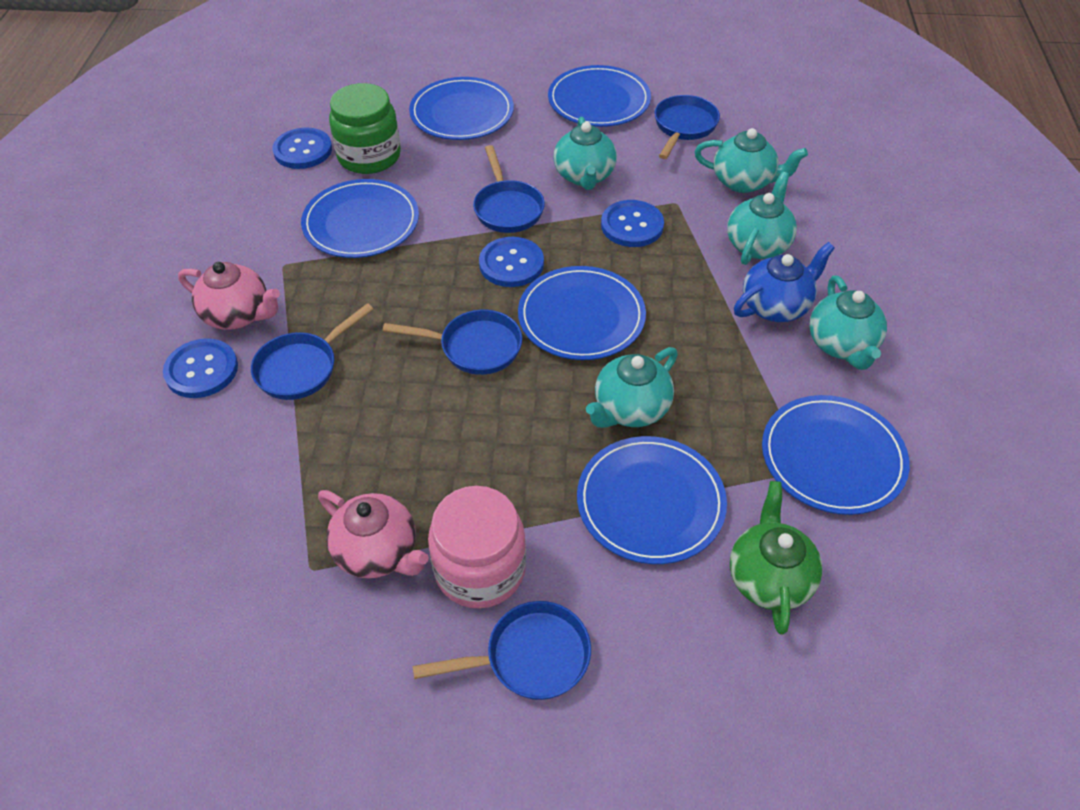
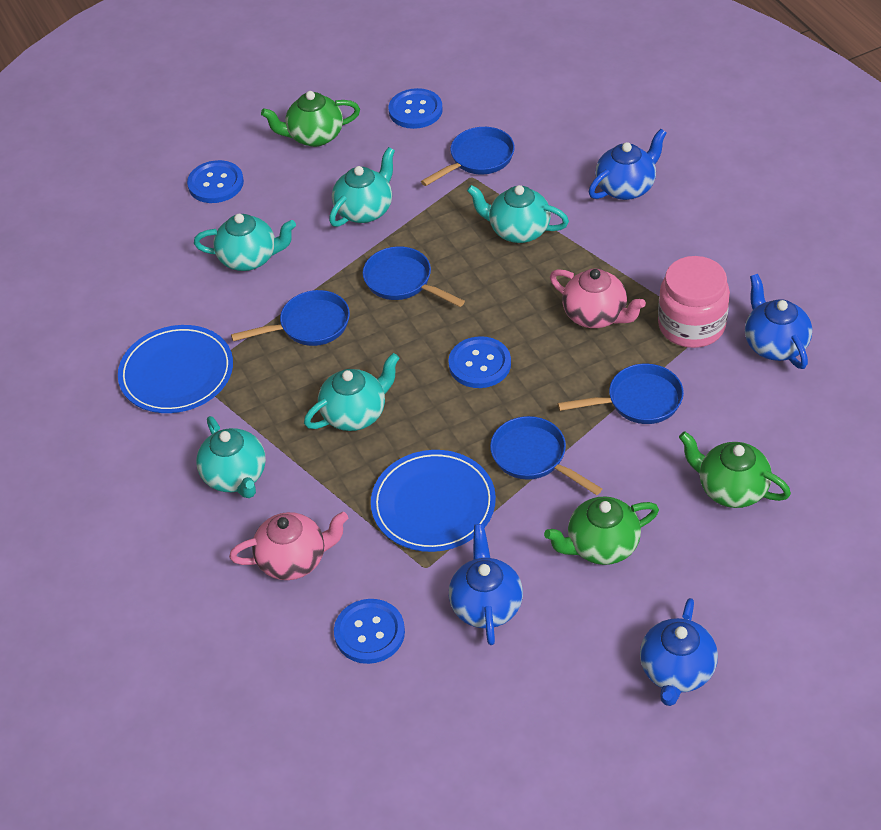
blue plate: 6 -> 2
blue teapot: 1 -> 4
green jar: 1 -> 0
green teapot: 1 -> 3

